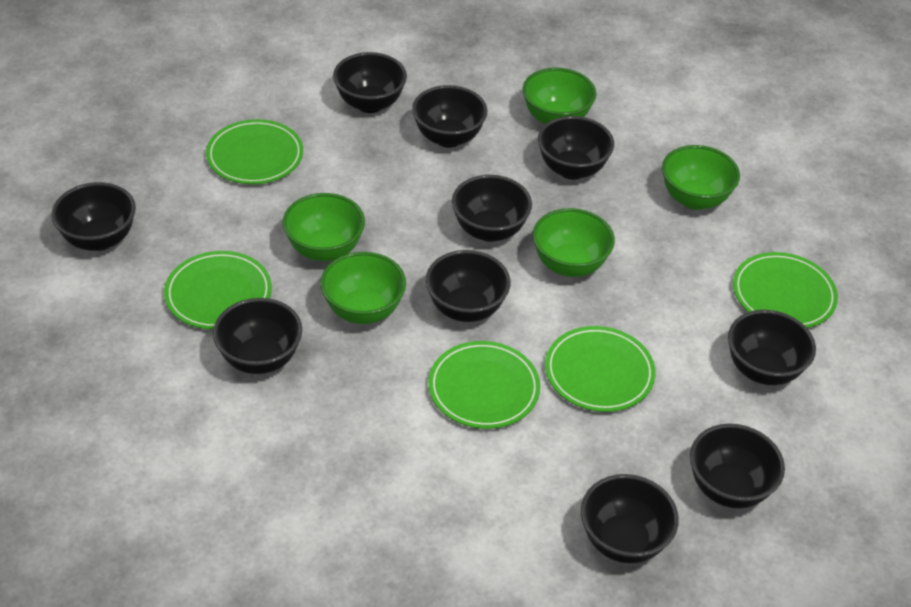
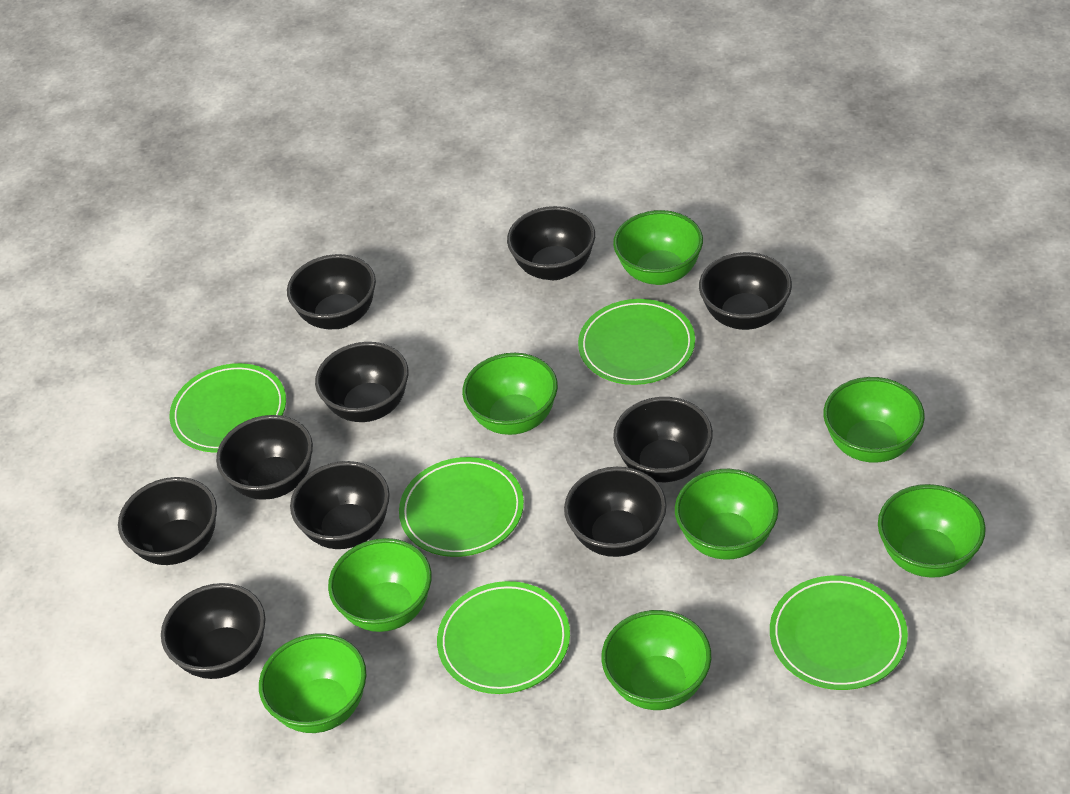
green bowl: 5 -> 8

